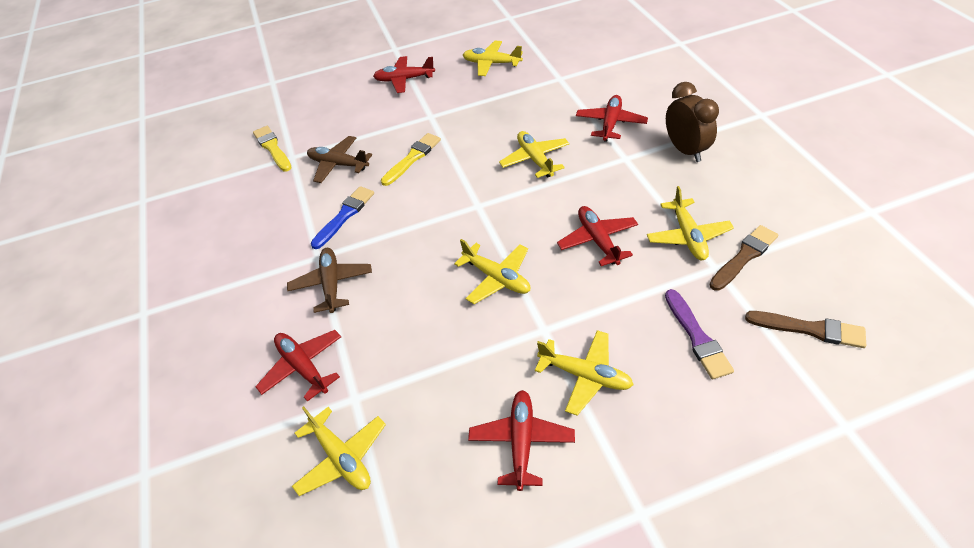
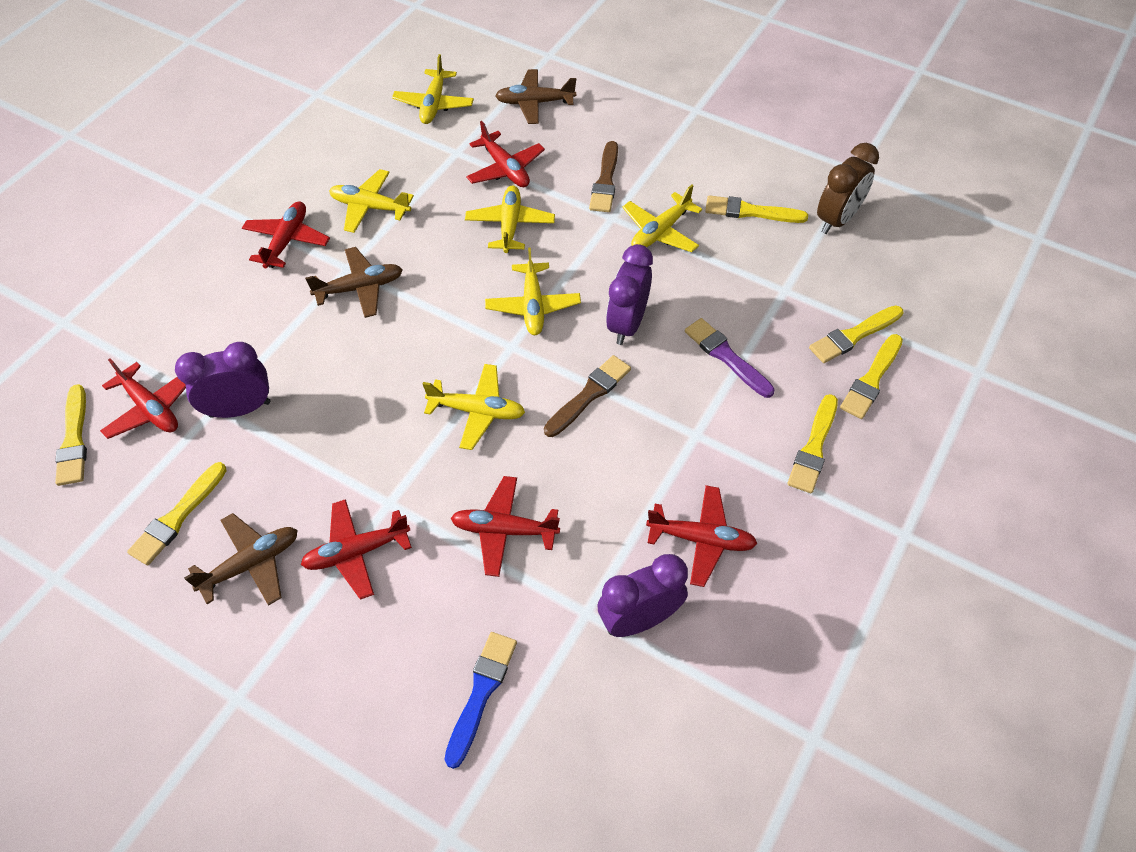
brown plane: 2 -> 3
purple clock: 0 -> 3
red plane: 5 -> 6
yellow brush: 2 -> 6

